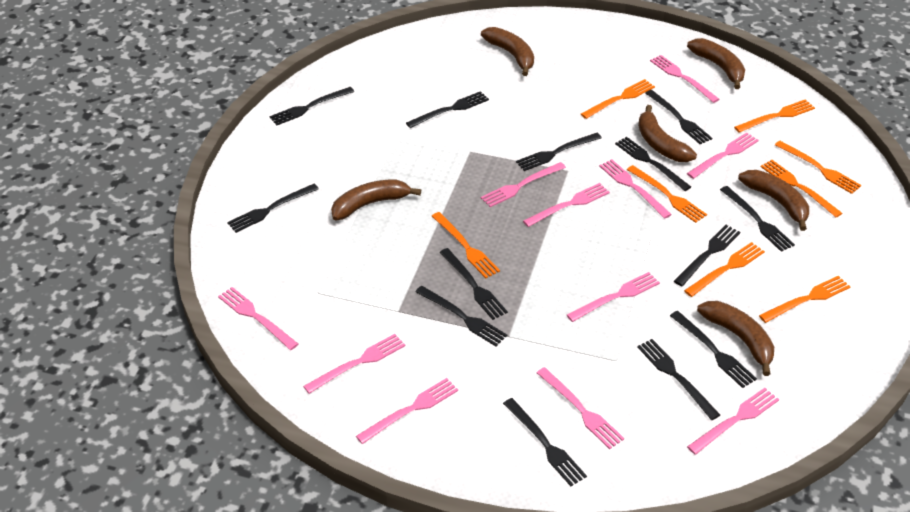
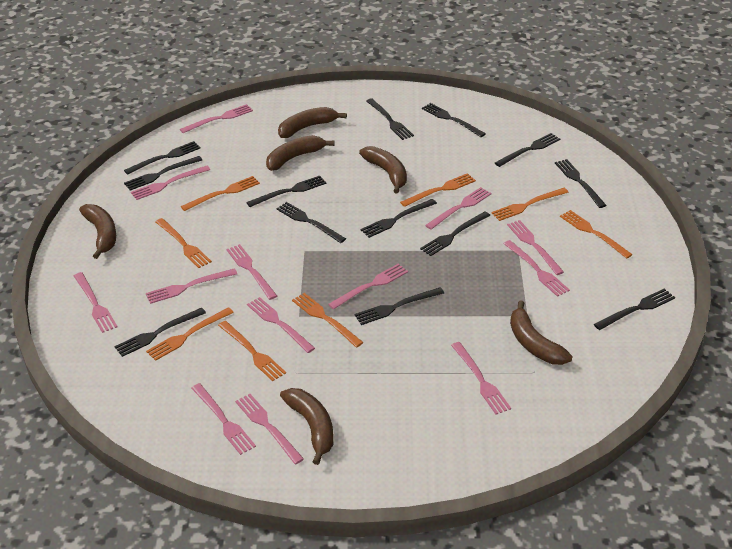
pink fork: 11 -> 13

